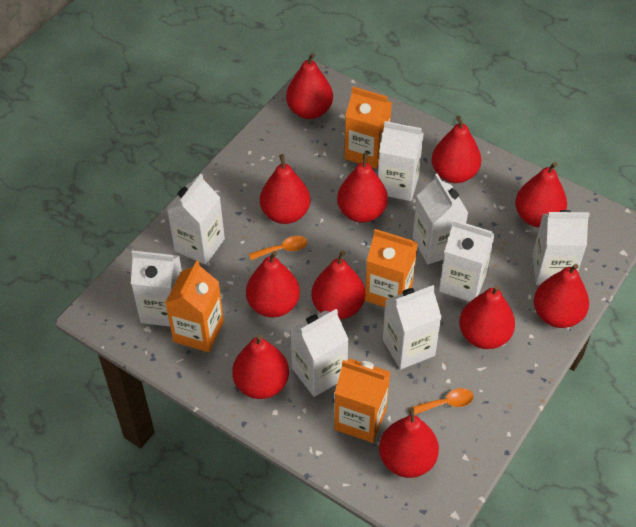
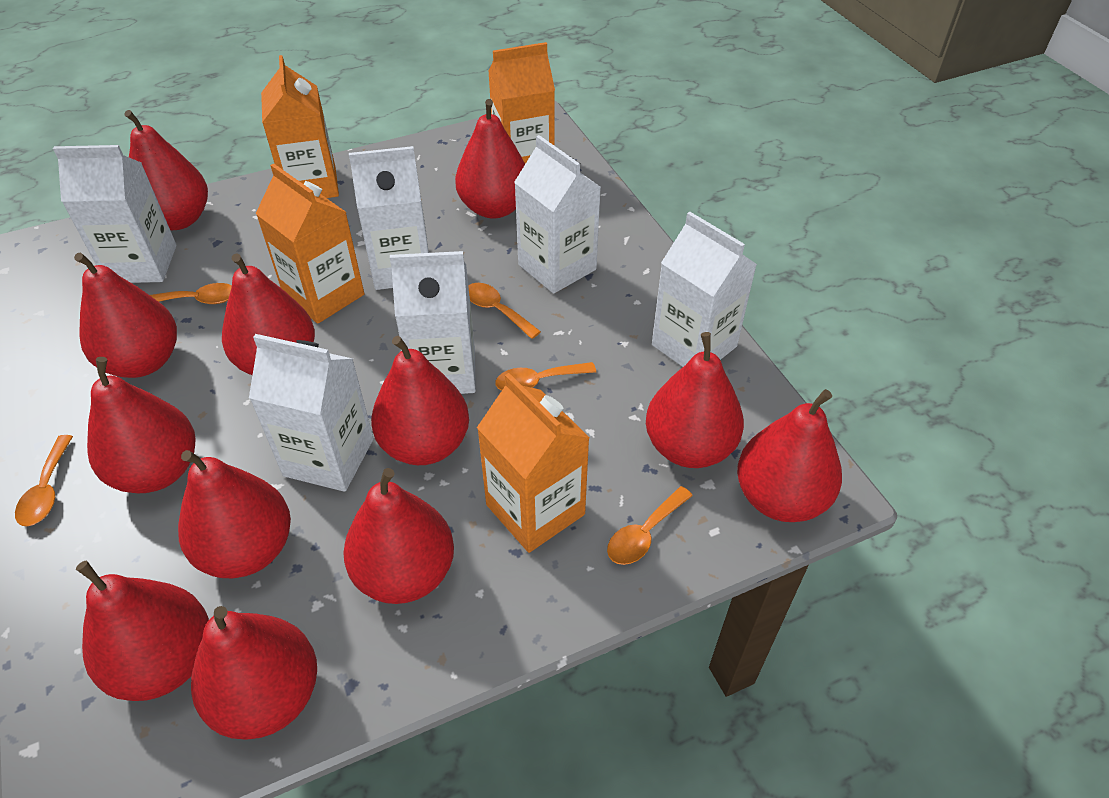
orange spoon: 2 -> 5
red pear: 11 -> 12
white carton: 8 -> 6

